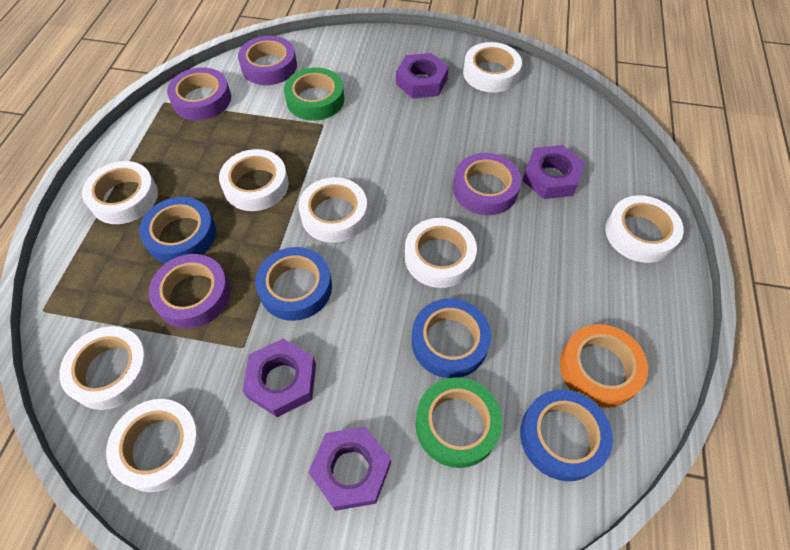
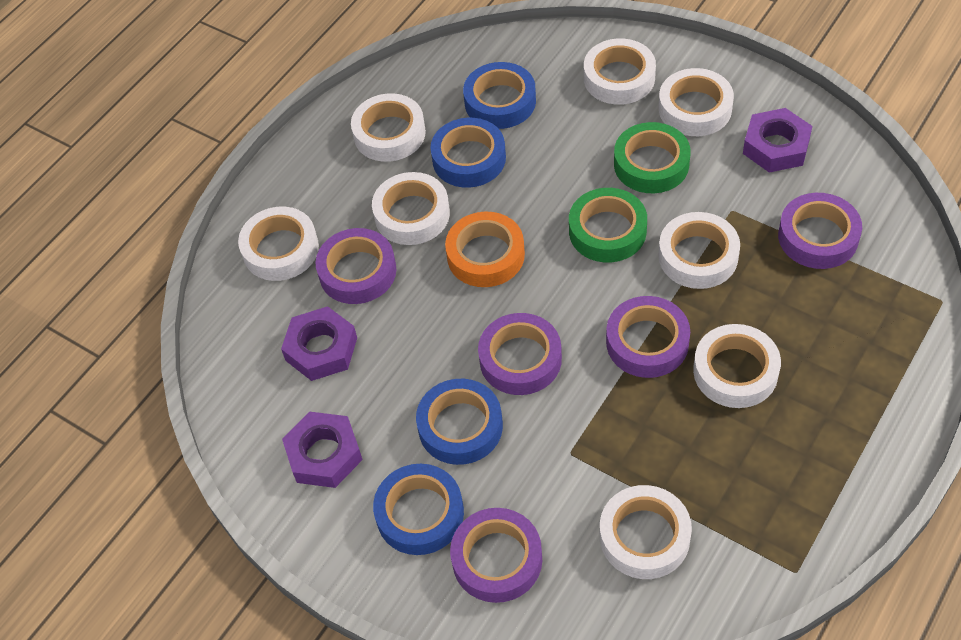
purple nut: 4 -> 3
purple tape: 4 -> 5

